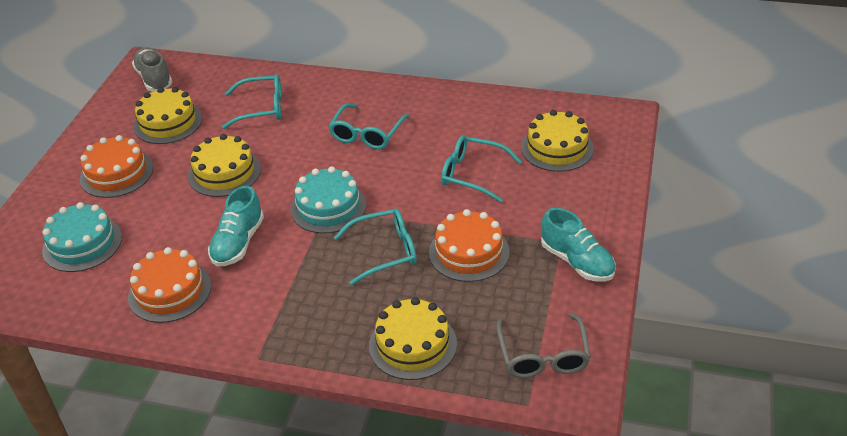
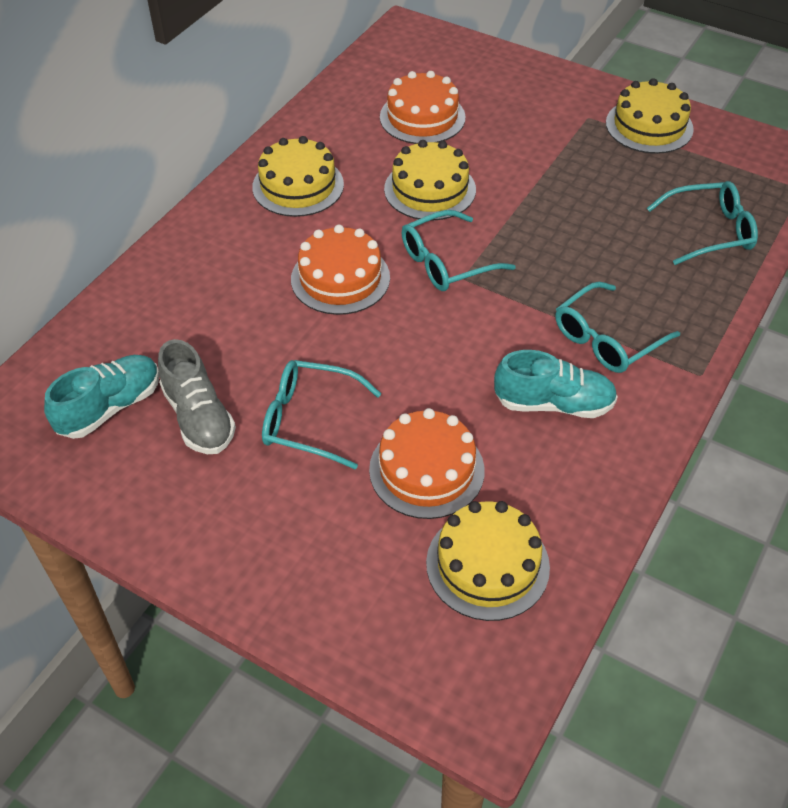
grey glasses: 1 -> 0
turquoise cake: 2 -> 0

